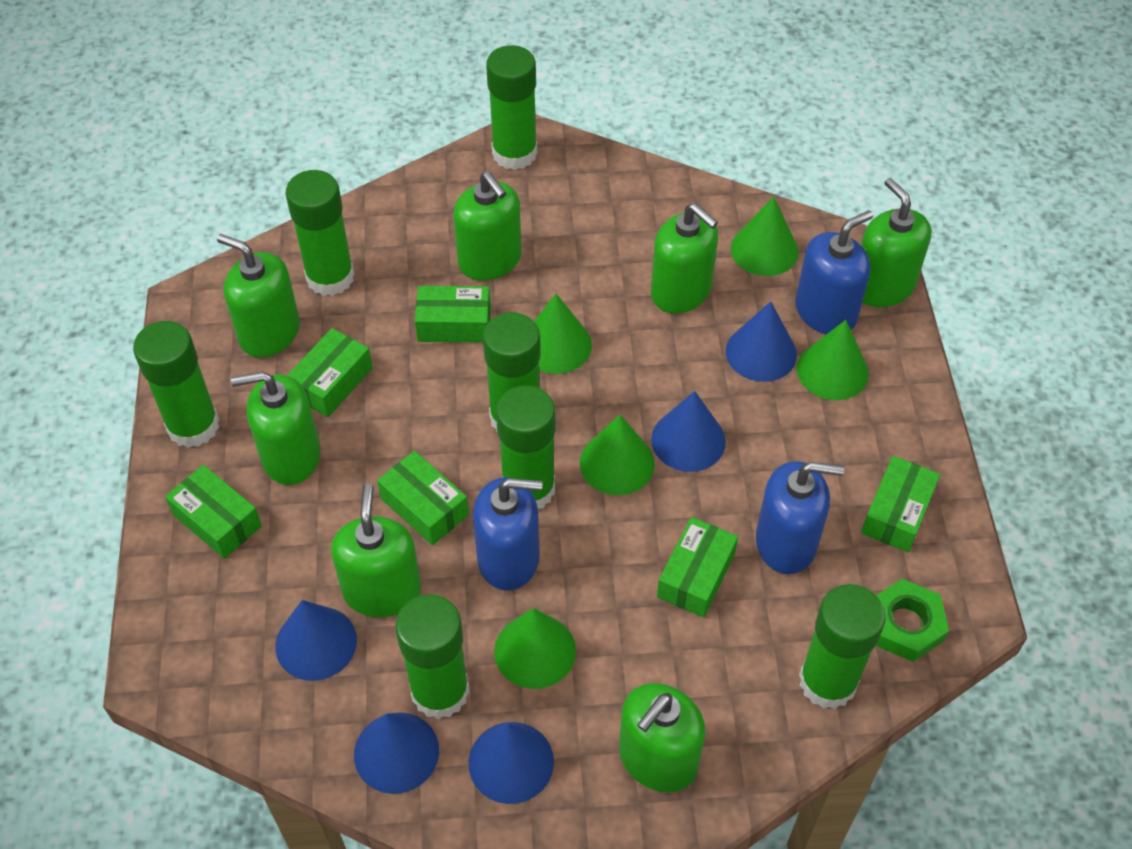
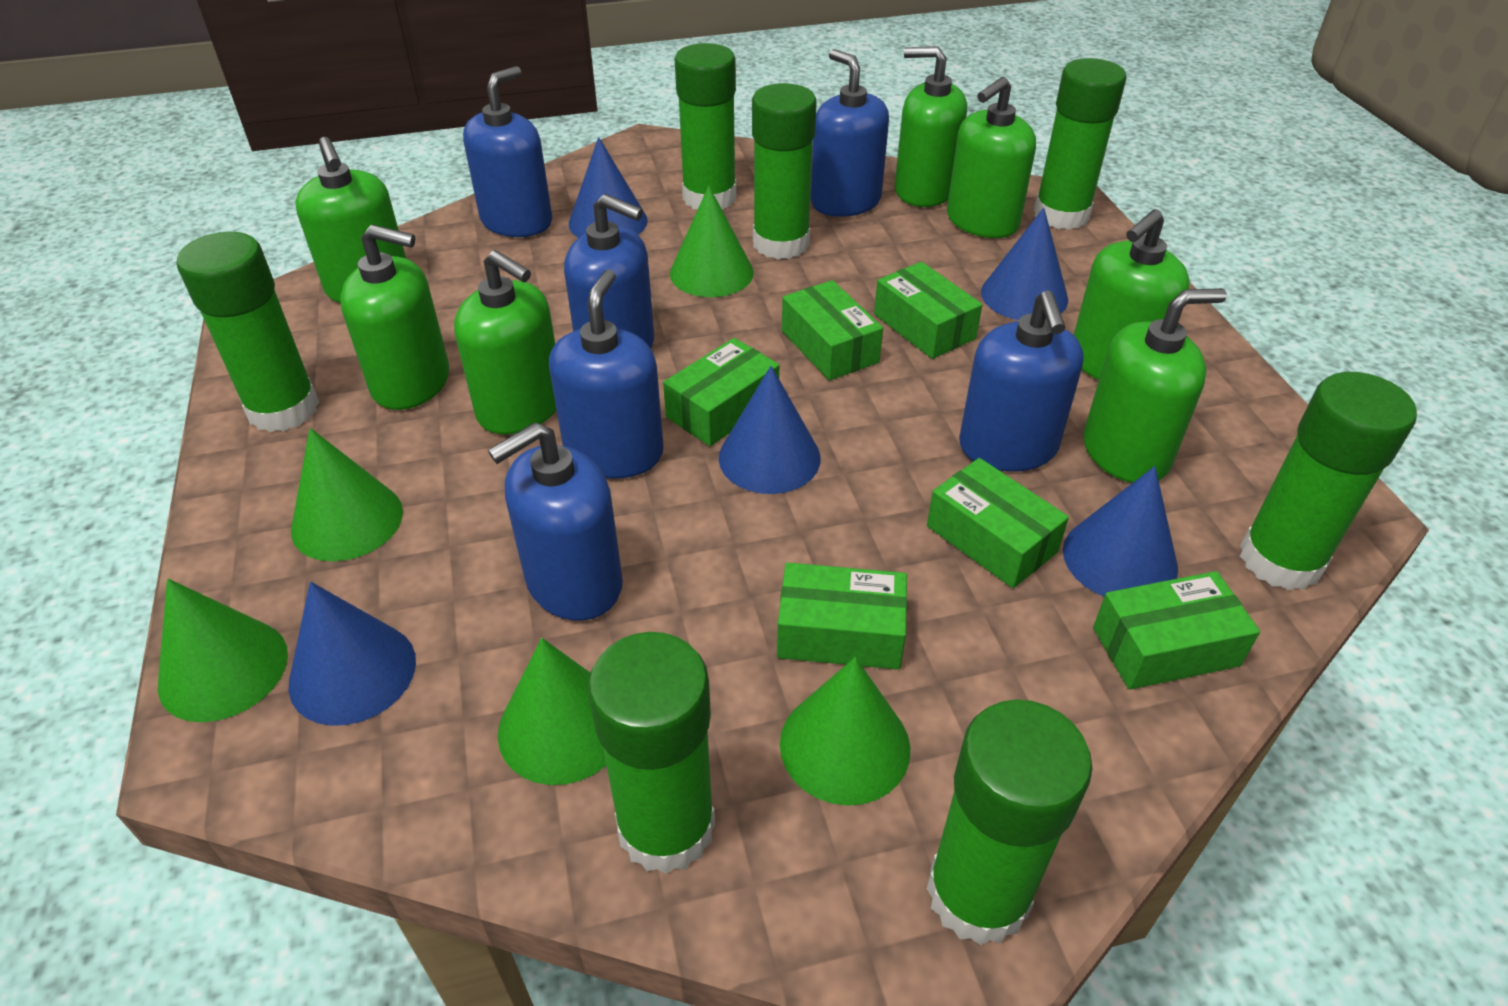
blue soap dispenser: 3 -> 6
green nut: 1 -> 0

